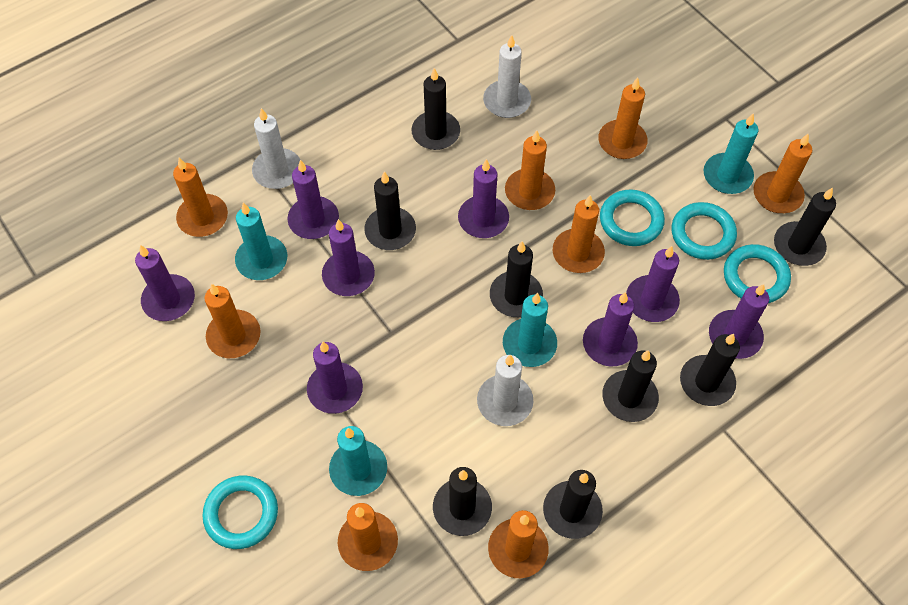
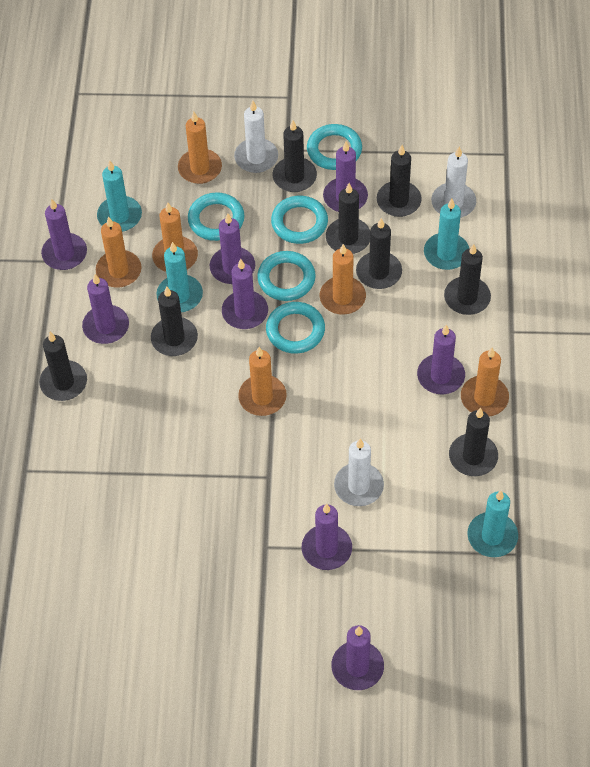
orange candle: 8 -> 6
turquoise ring: 4 -> 5

